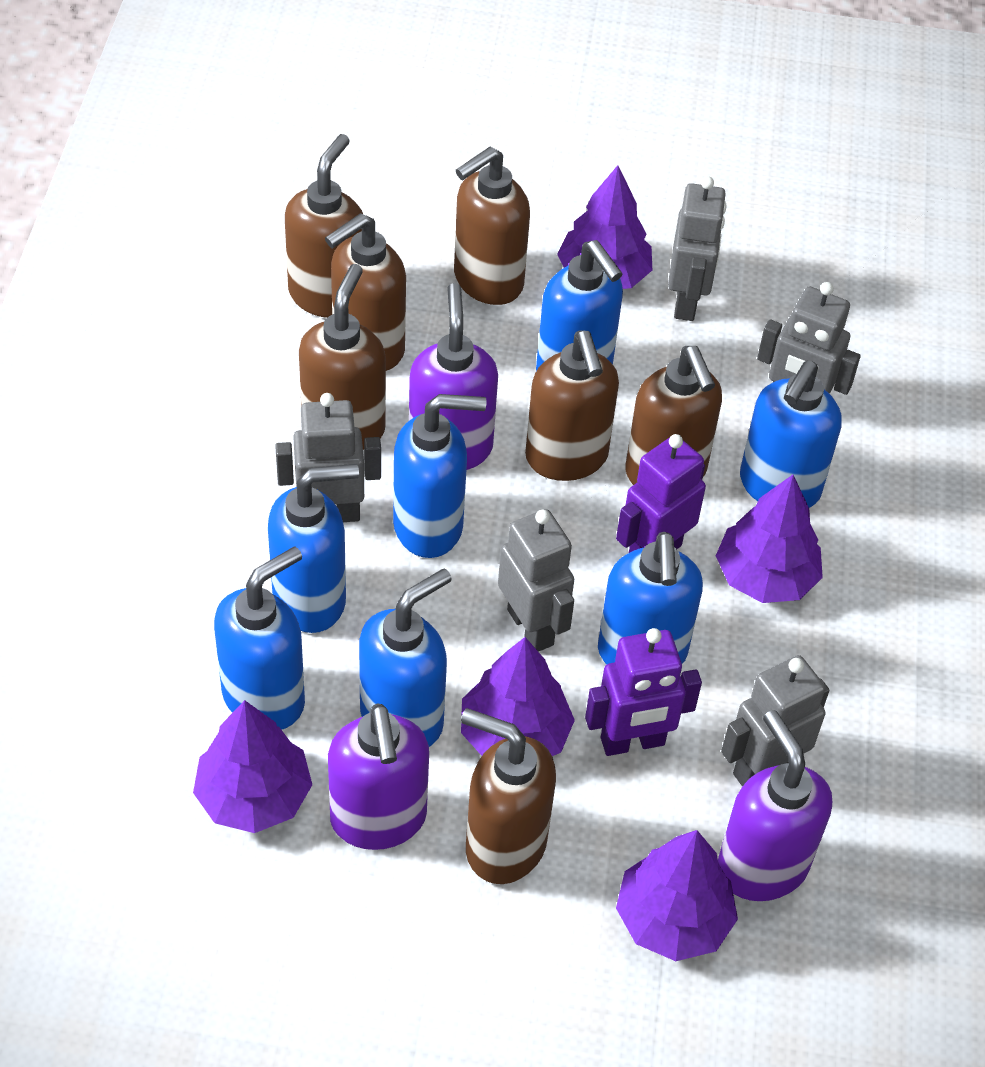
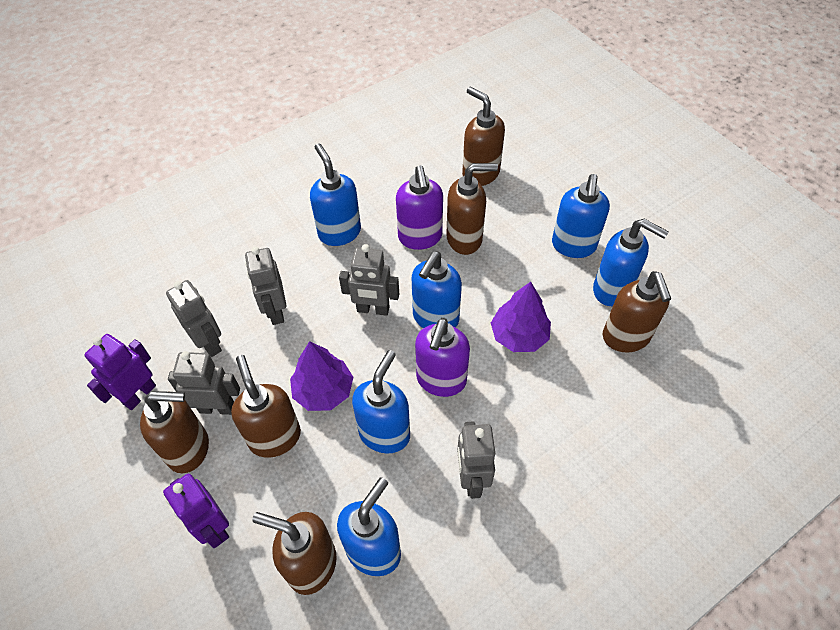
blue soap dispenser: 7 -> 6
brown soap dispenser: 7 -> 6
purple soap dispenser: 3 -> 2
purple tree: 5 -> 2

